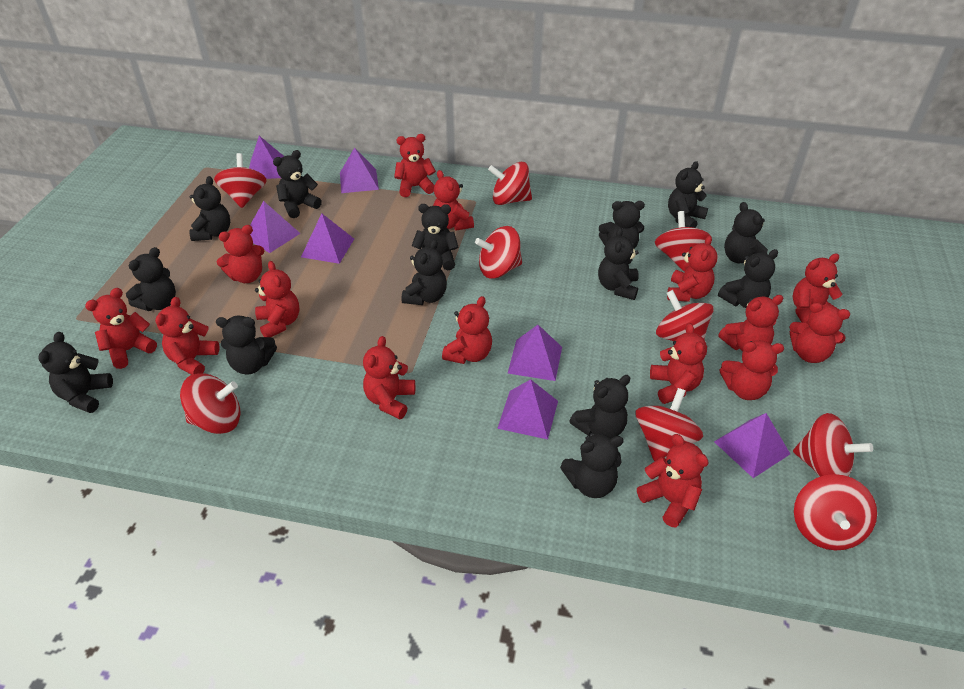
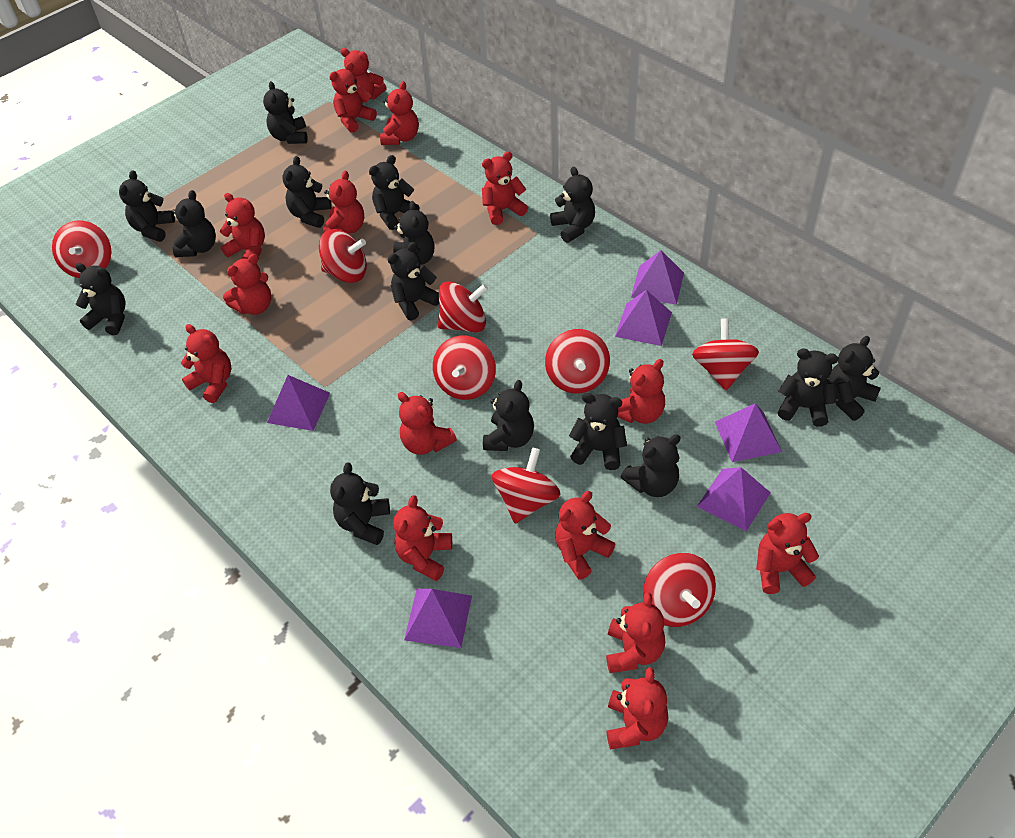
black teddy bear: 14 -> 15
purple pyramid: 7 -> 6
red spinning top: 9 -> 8

